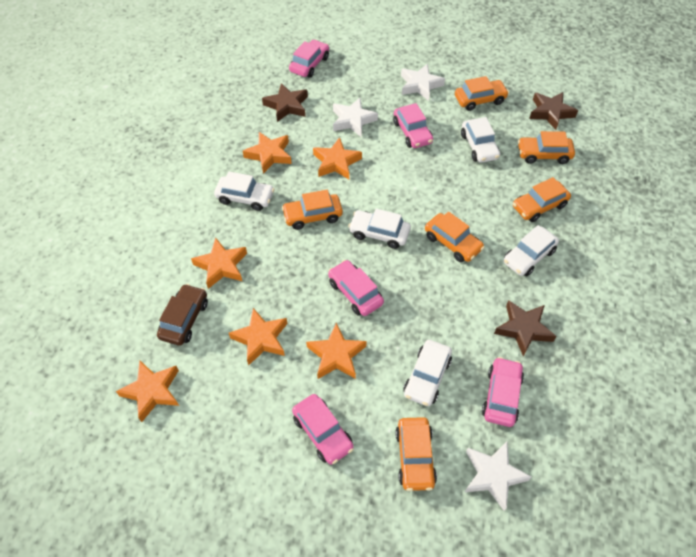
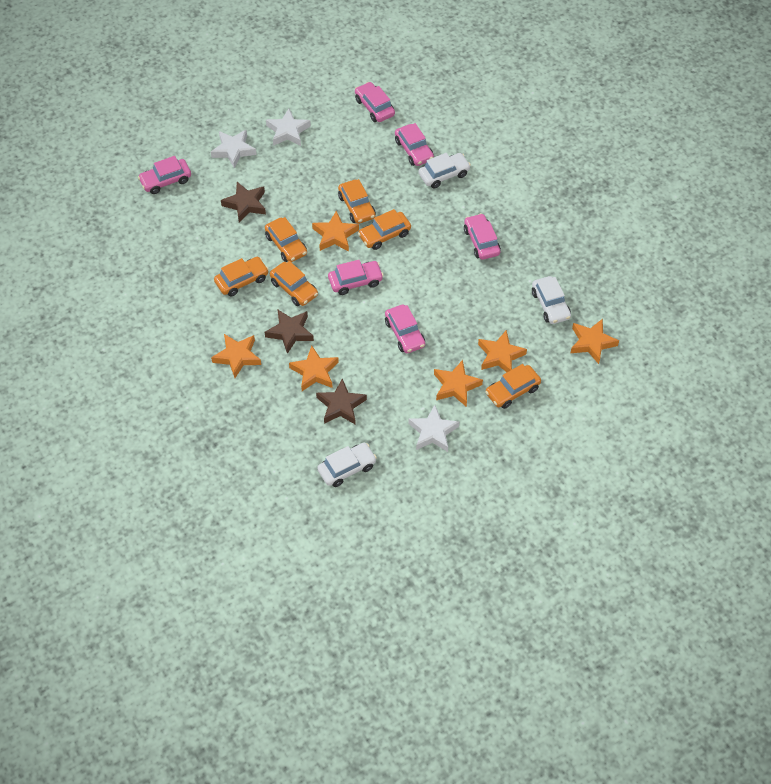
brown car: 1 -> 0
pink car: 5 -> 6
white car: 5 -> 3

